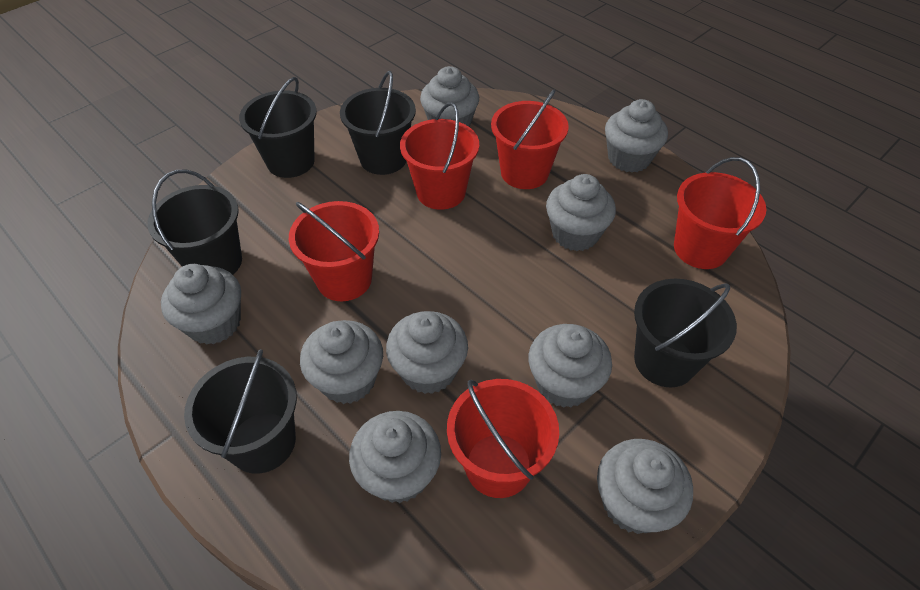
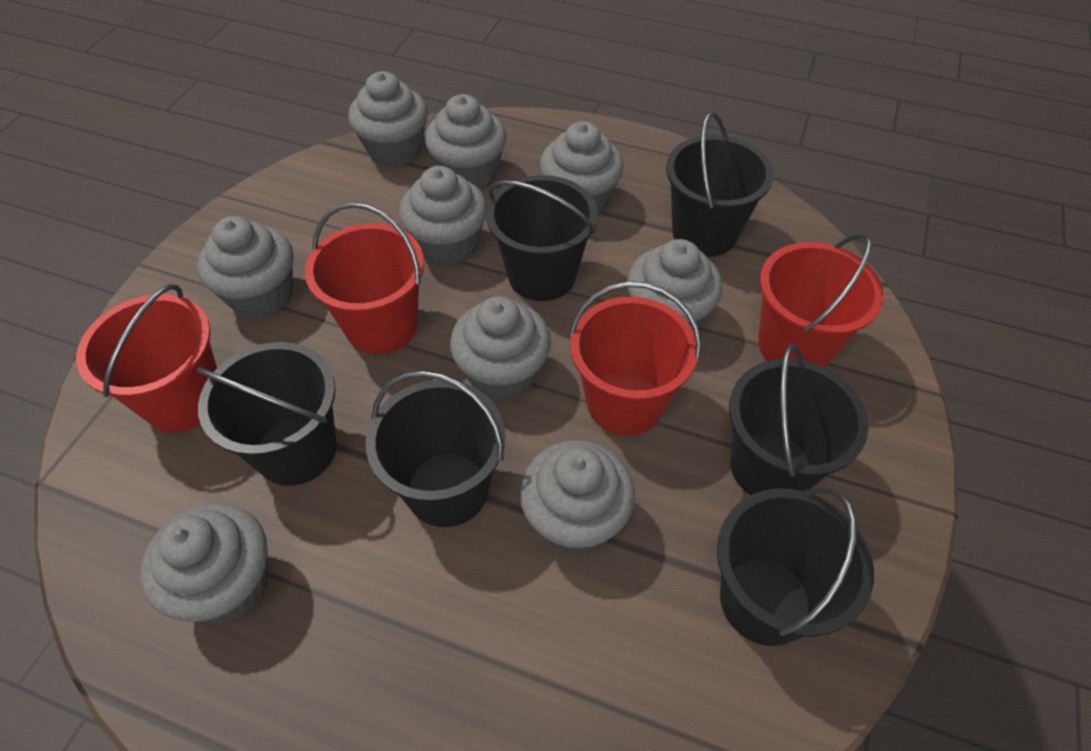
black bucket: 5 -> 6
red bucket: 5 -> 4

